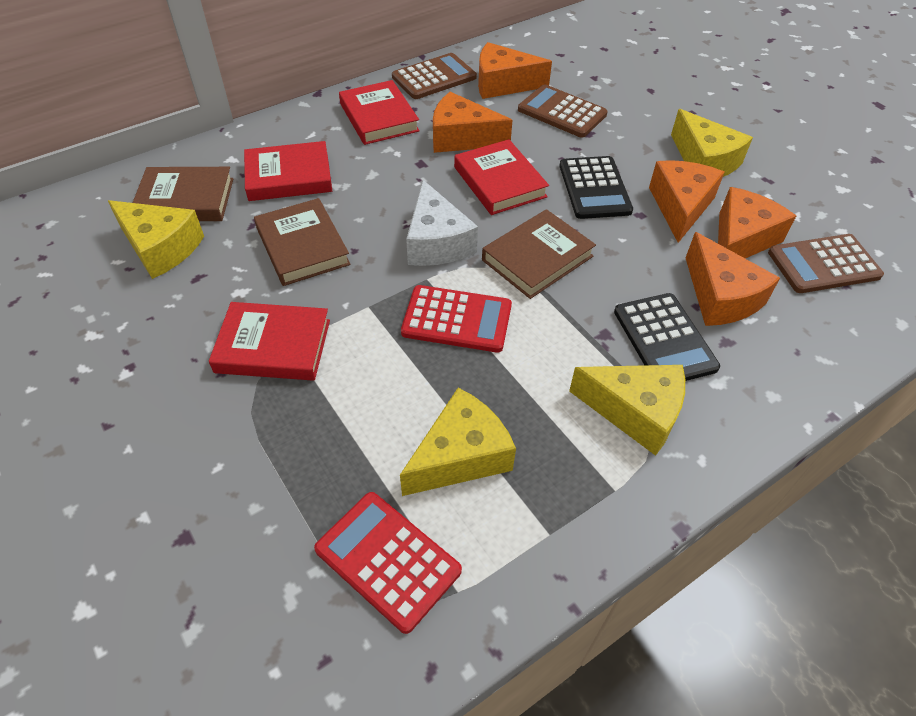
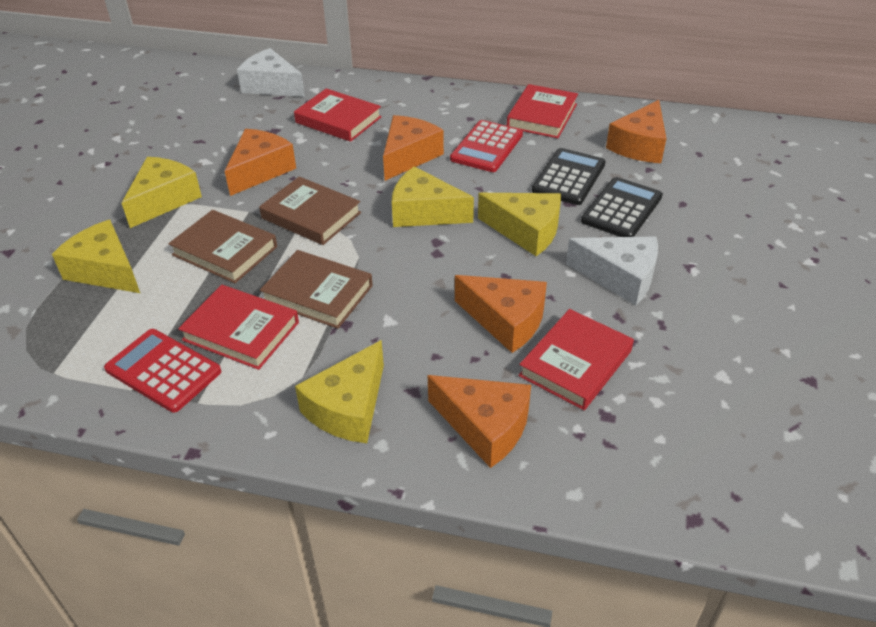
brown calculator: 3 -> 0
white cheese: 1 -> 2
yellow cheese: 4 -> 5

